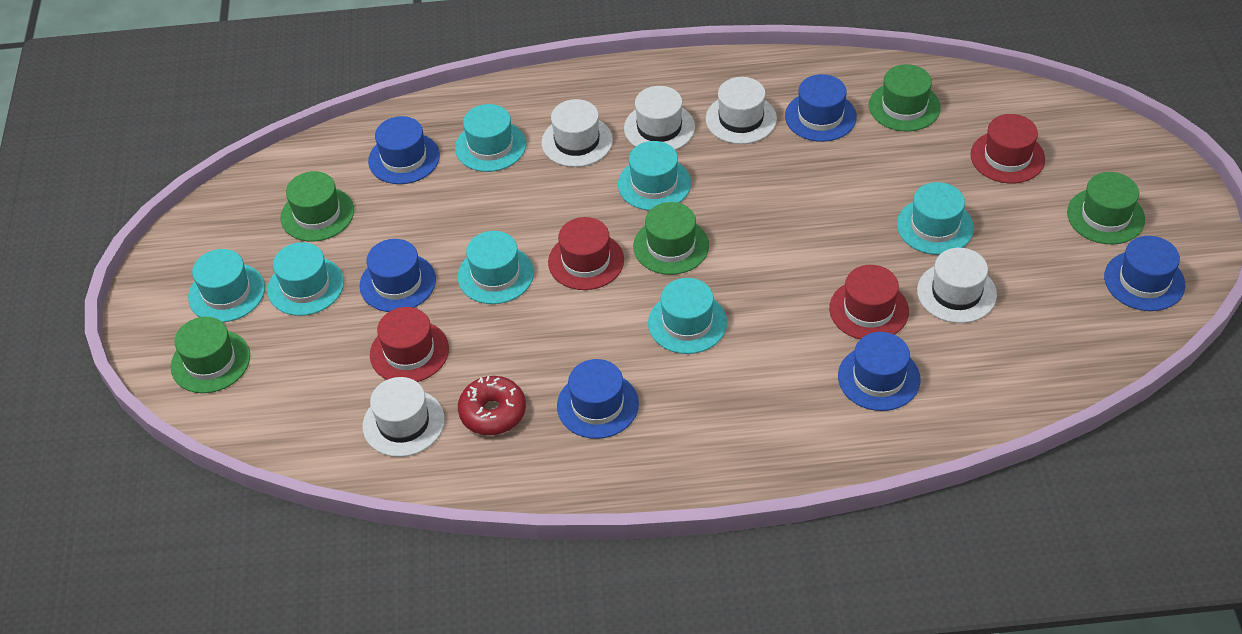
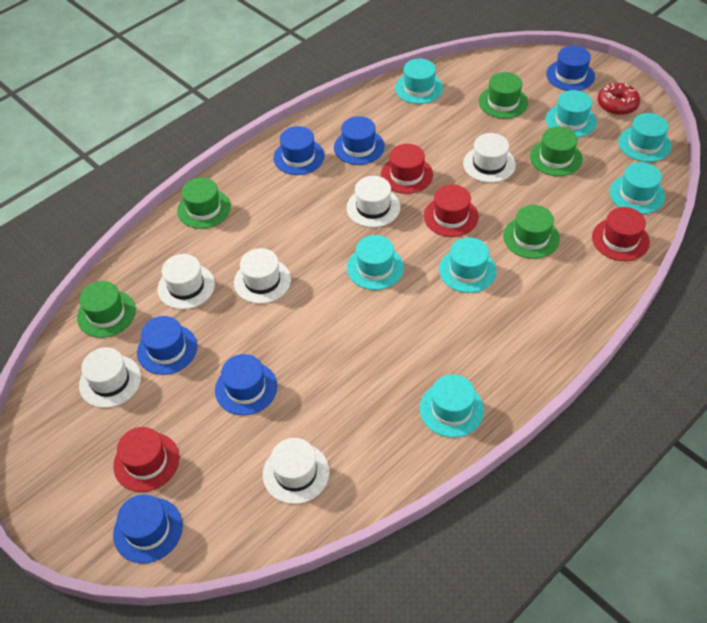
white hat: 5 -> 6

